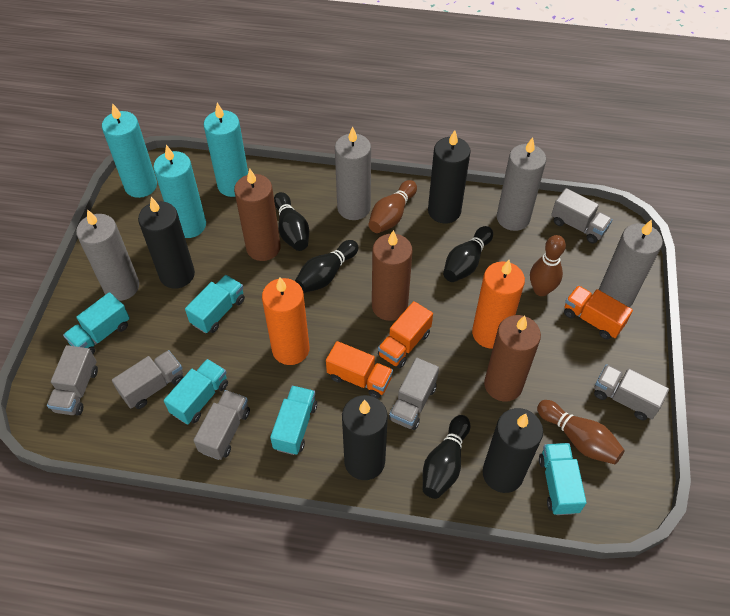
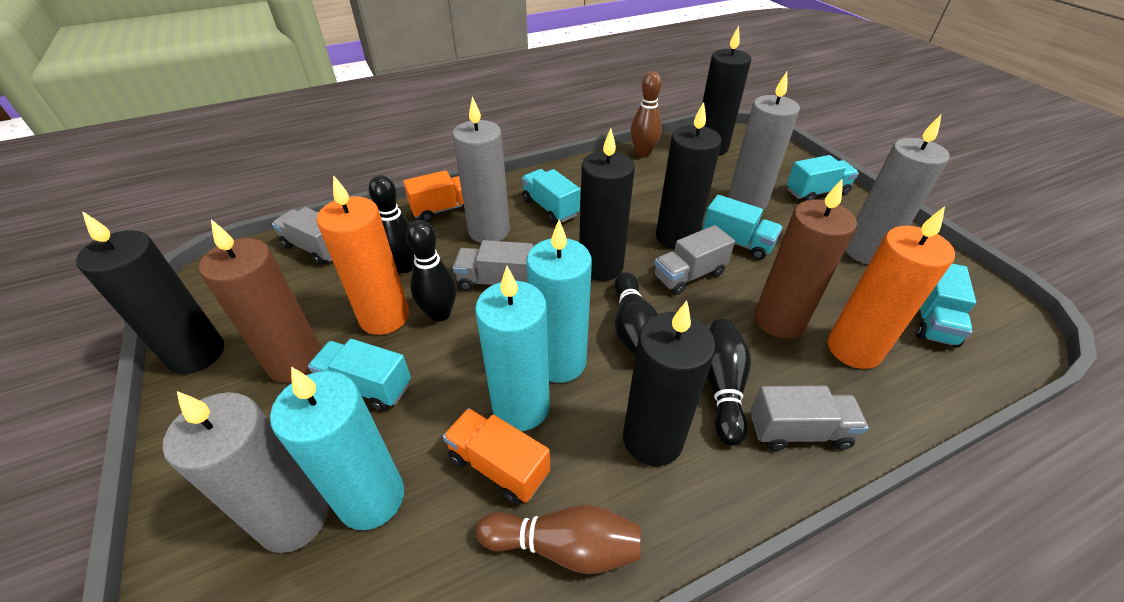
black candle: 4 -> 5
brown bowling pin: 3 -> 2
brown candle: 3 -> 2
grey truck: 6 -> 4
orange truck: 3 -> 2

